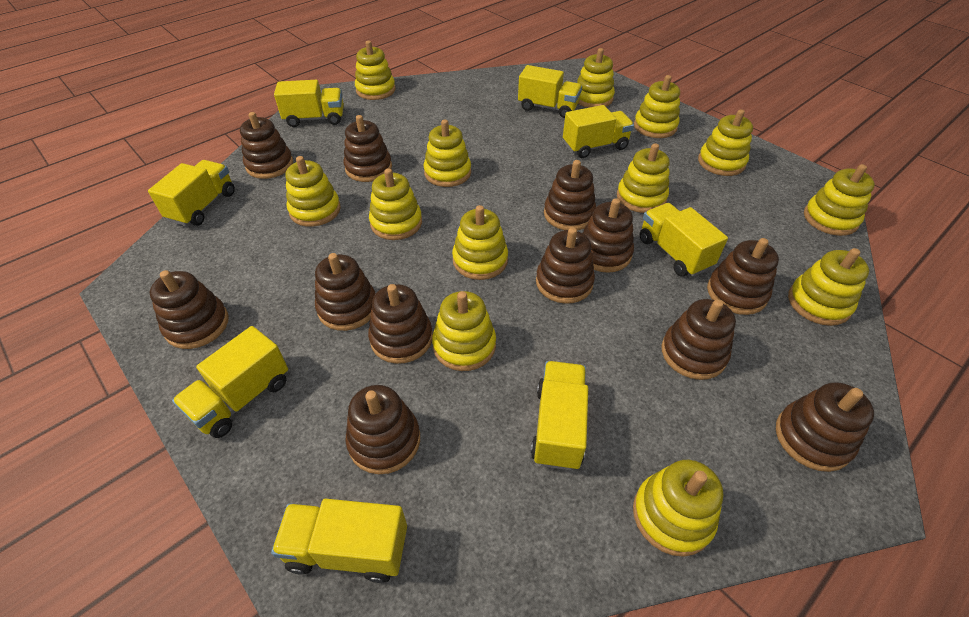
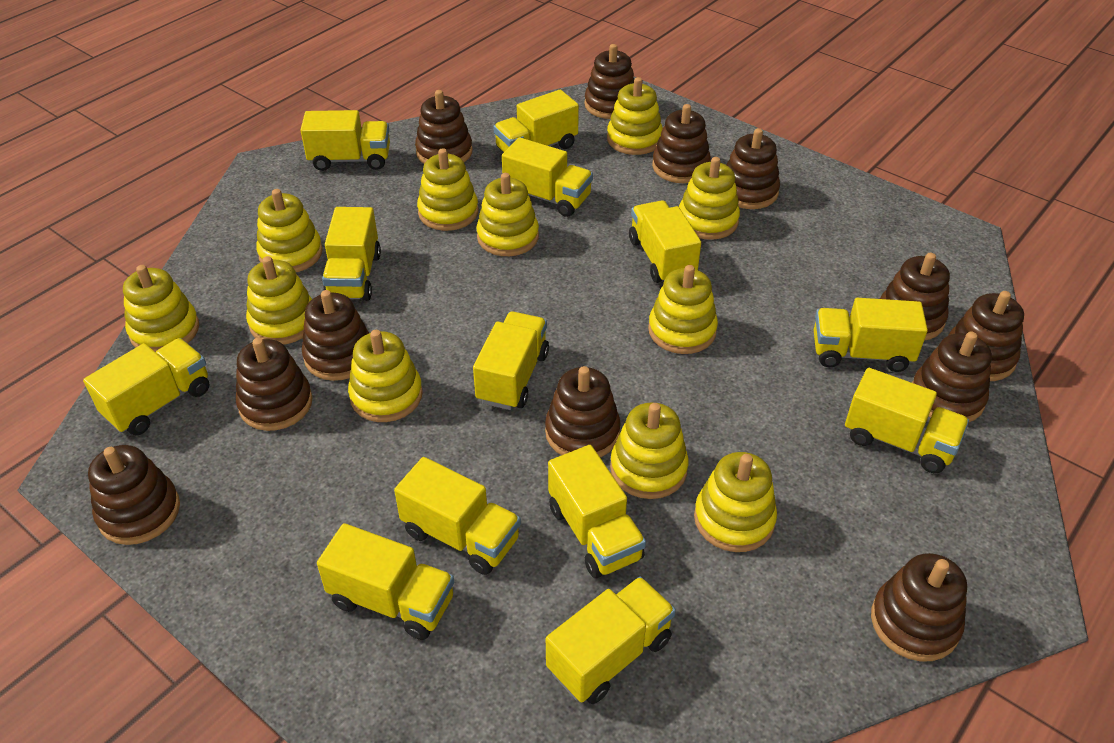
yellow stacking toy: 13 -> 11
yellow truck: 8 -> 13

